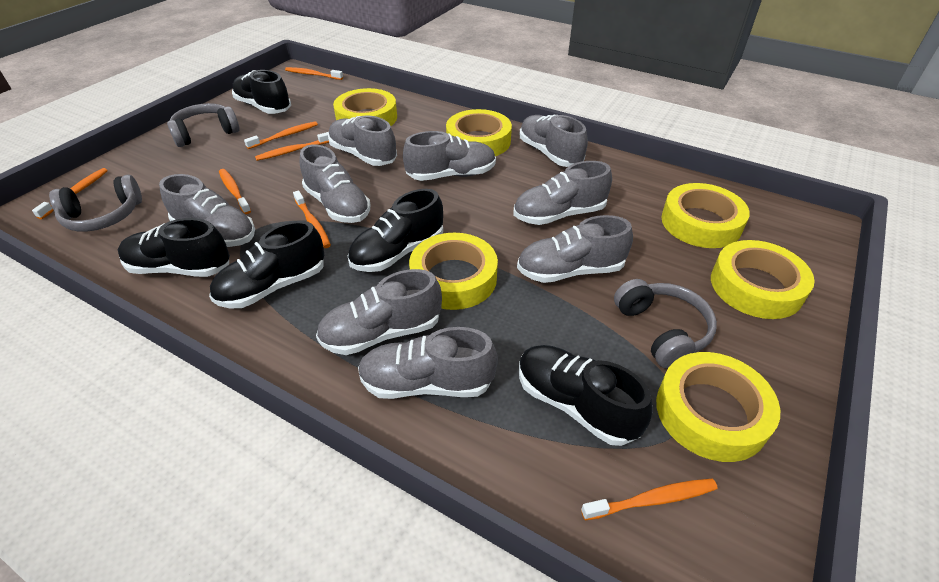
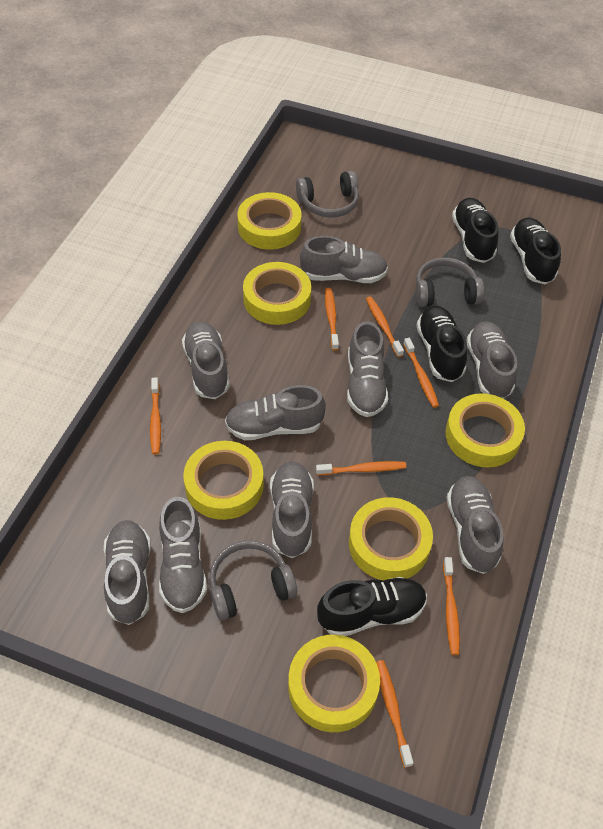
black shoe: 5 -> 4

